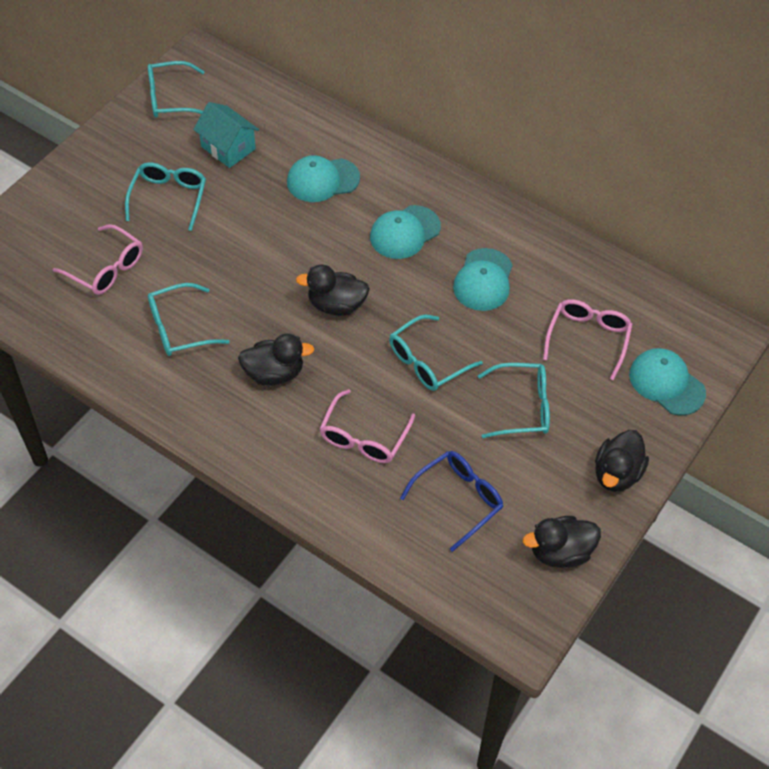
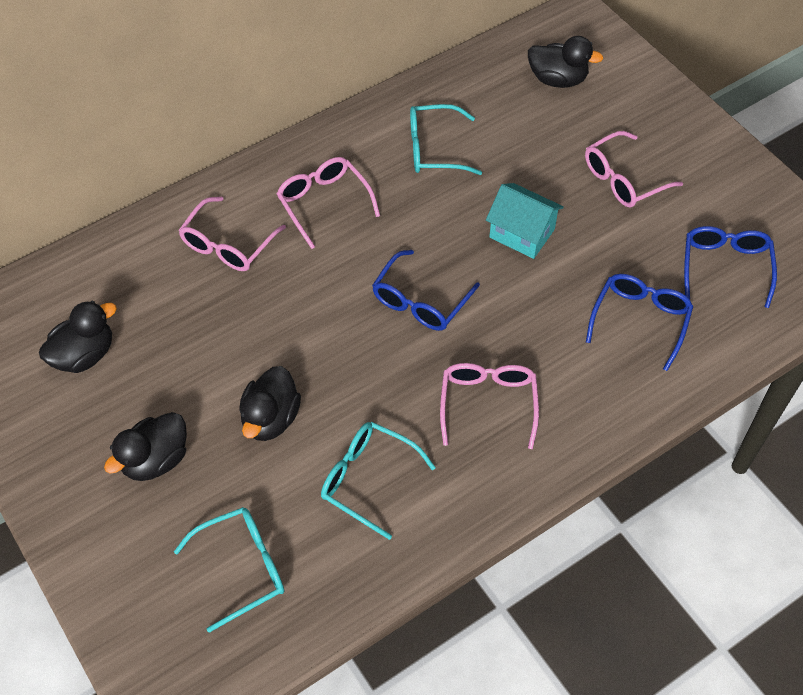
blue glasses: 1 -> 3
pink glasses: 3 -> 4
turquoise cap: 4 -> 0
turquoise glasses: 5 -> 3

